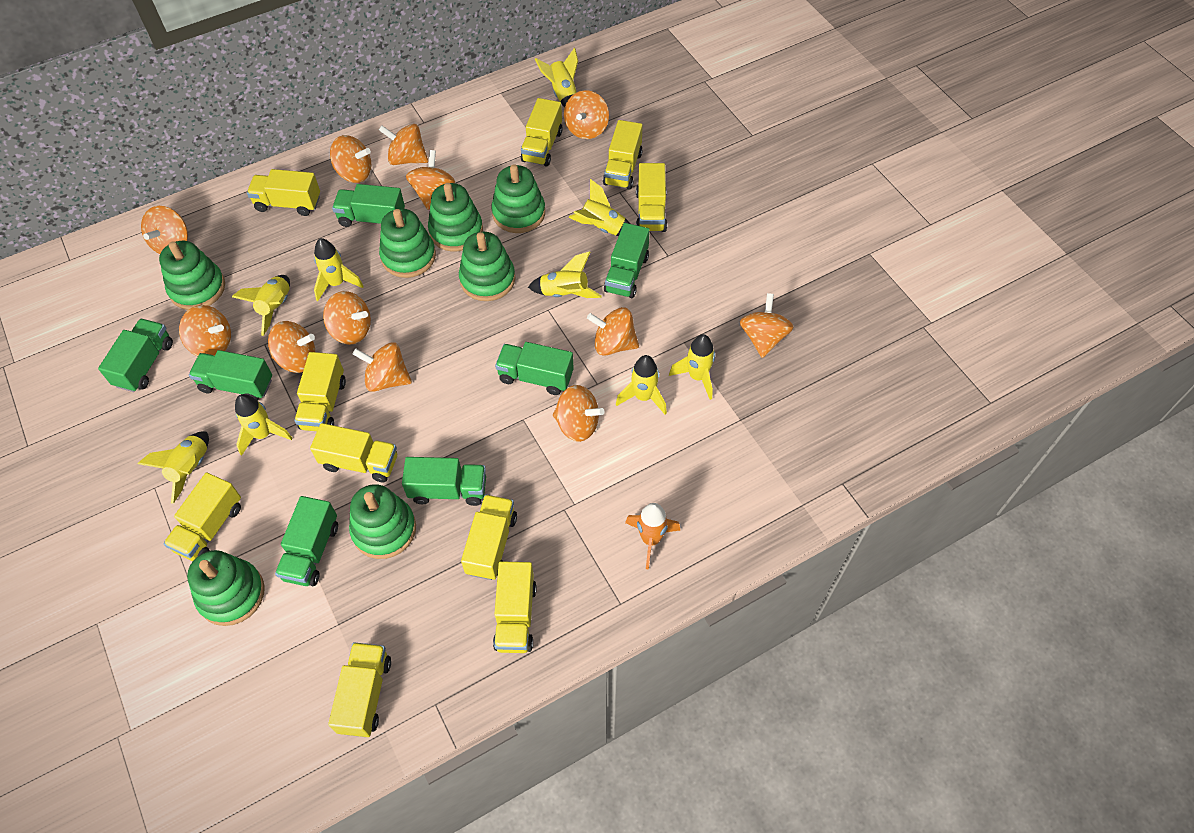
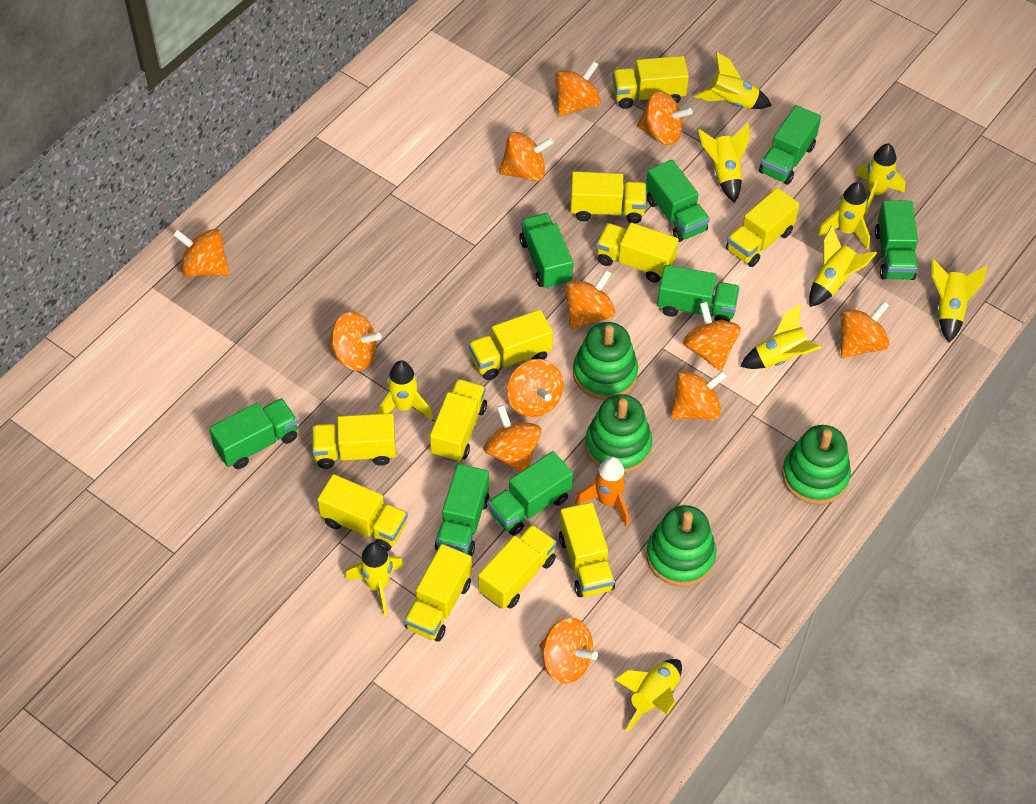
green stacking toy: 7 -> 4
green truck: 7 -> 8
yellow rocket: 9 -> 10
yellow truck: 10 -> 11

